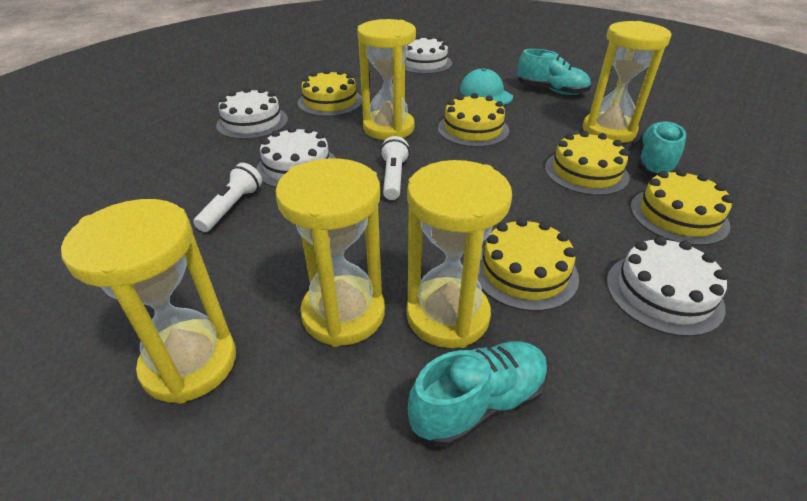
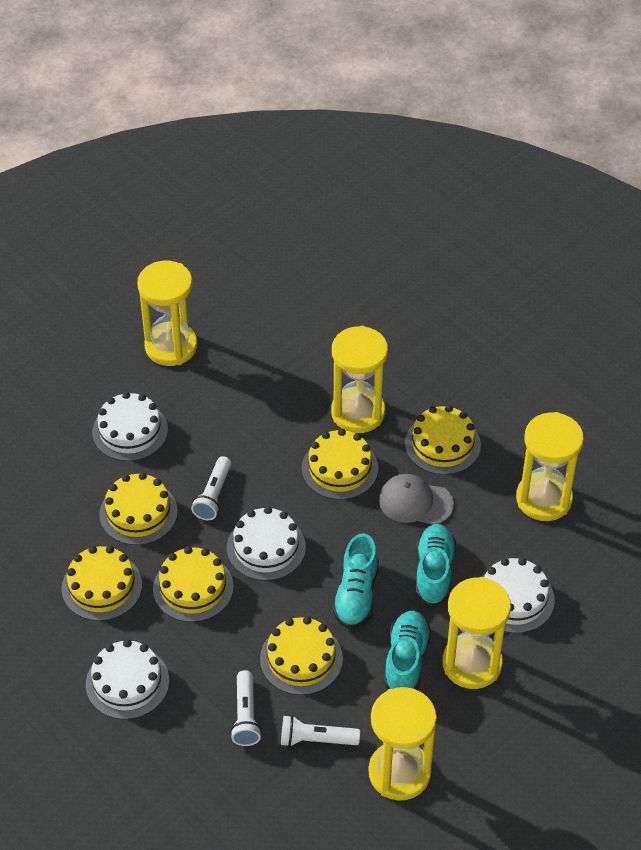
grey cap: 0 -> 1
turquoise cap: 1 -> 0
white flashlight: 2 -> 3
yellow cake: 5 -> 6

